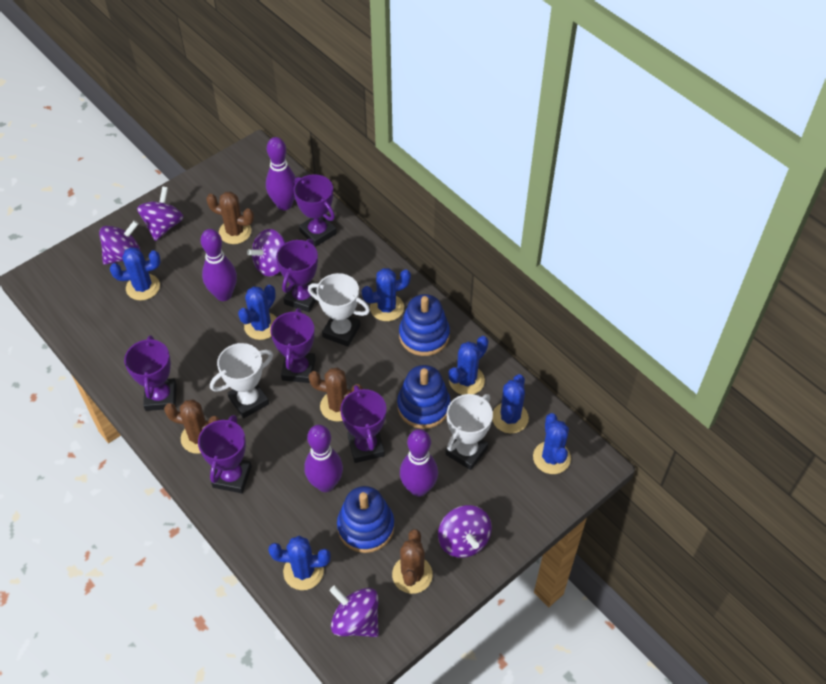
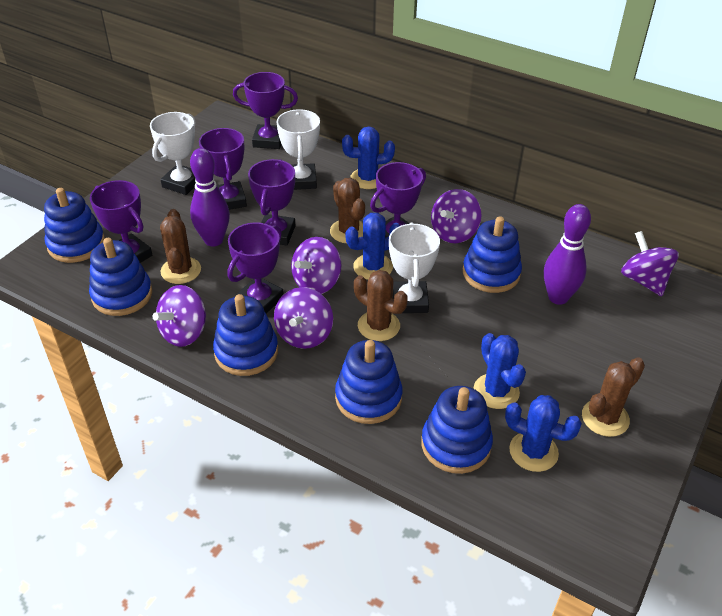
blue cactus: 7 -> 4
blue stacking toy: 3 -> 6
purple bowling pin: 4 -> 2

